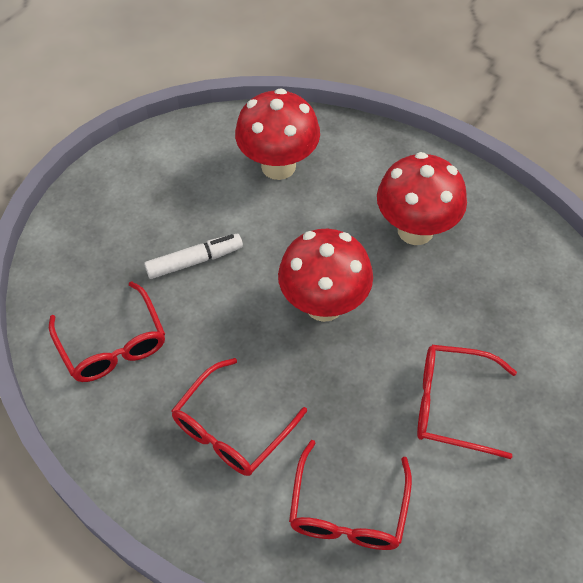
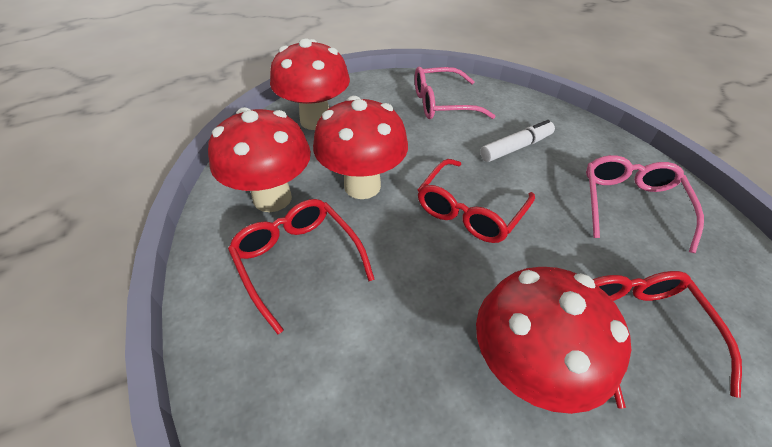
pink glasses: 0 -> 2
red glasses: 4 -> 3
red mushroom: 3 -> 4

